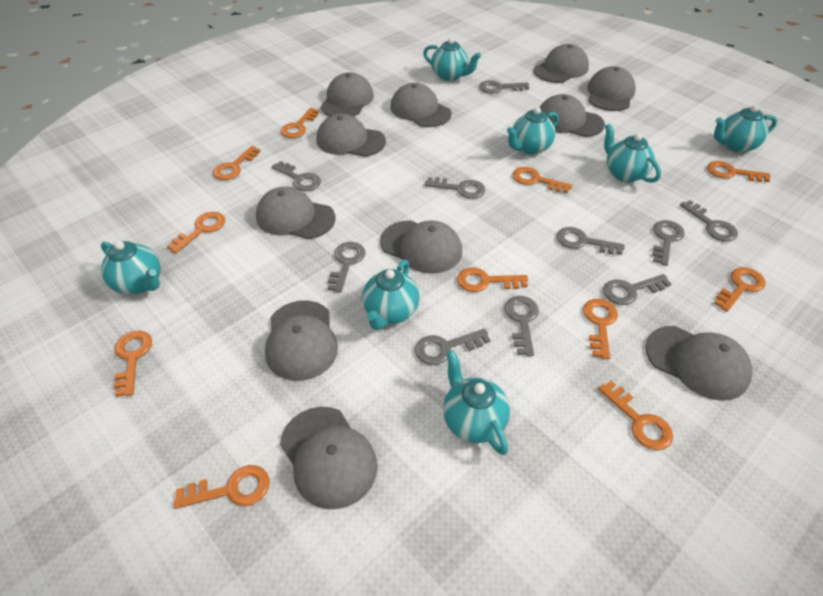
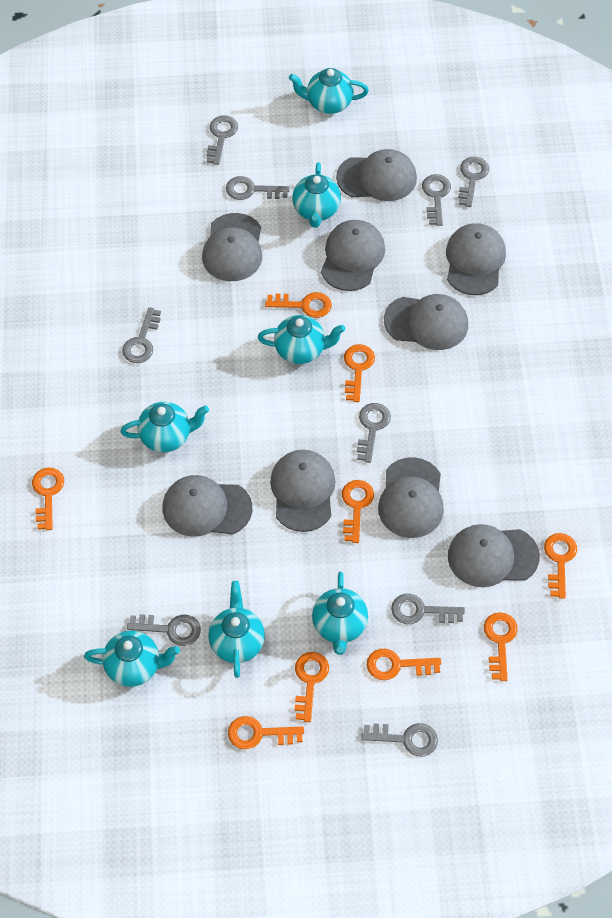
grey cap: 11 -> 9
grey key: 10 -> 9
orange key: 11 -> 9

